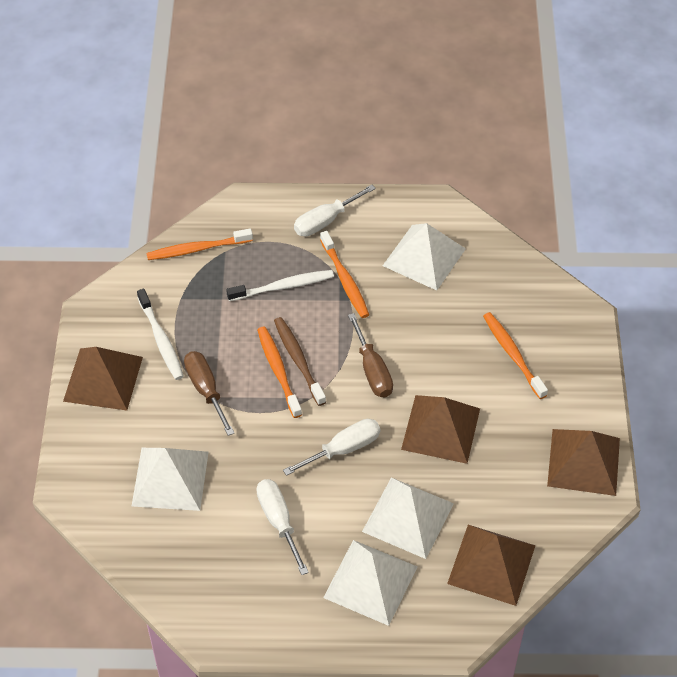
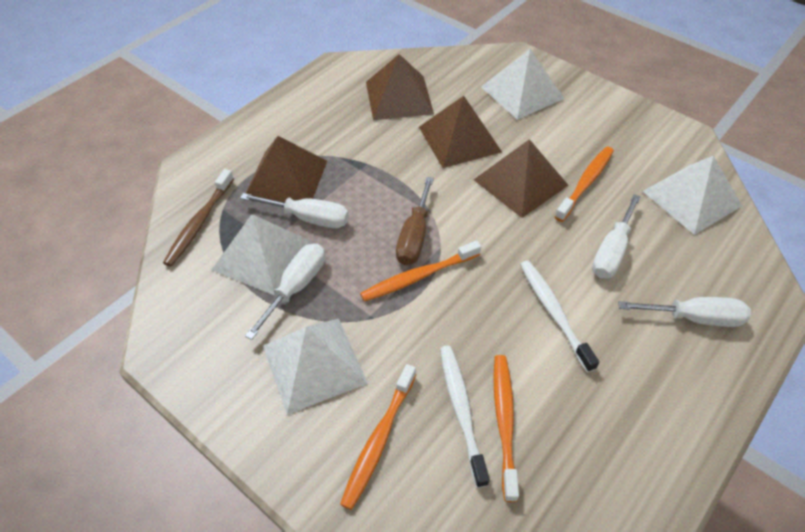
brown screwdriver: 2 -> 1
white screwdriver: 3 -> 4

